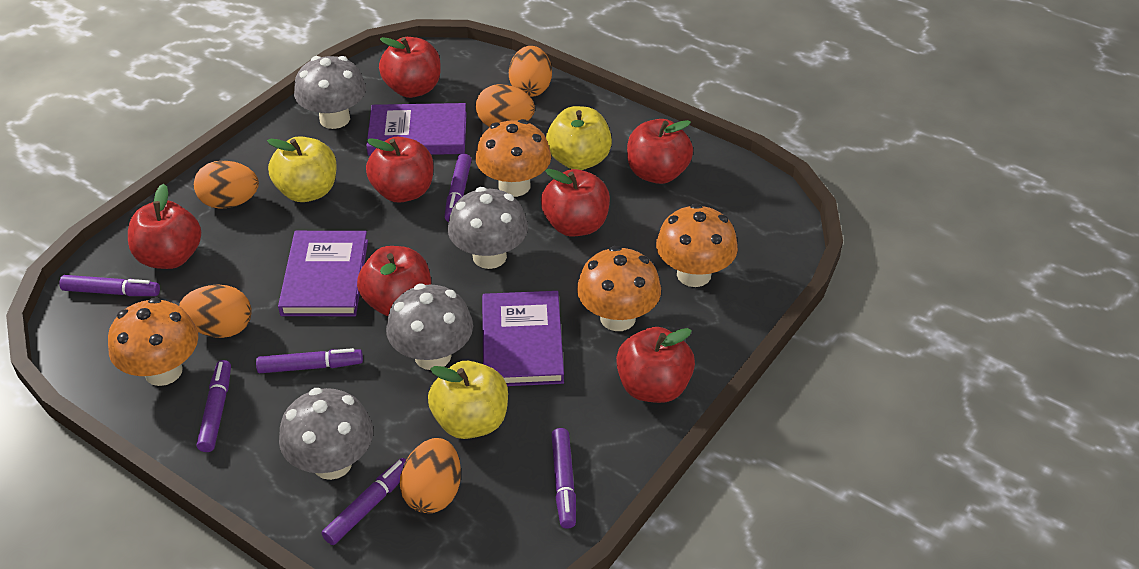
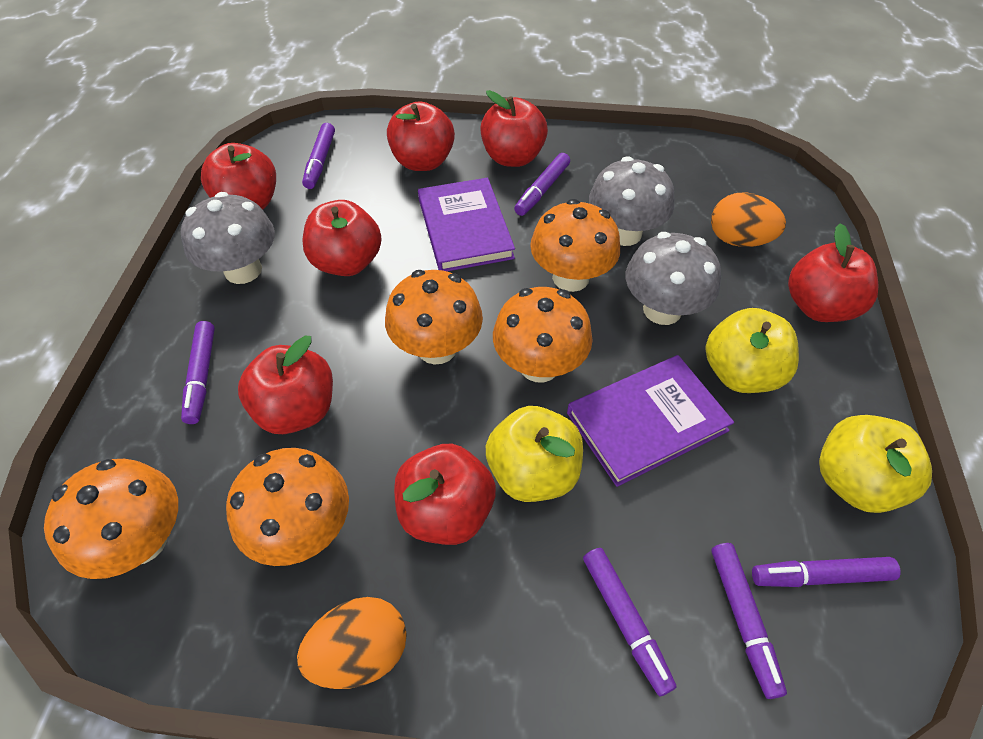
grey mushroom: 4 -> 3
orange egg: 5 -> 2
orange mushroom: 4 -> 5
purple book: 3 -> 2

